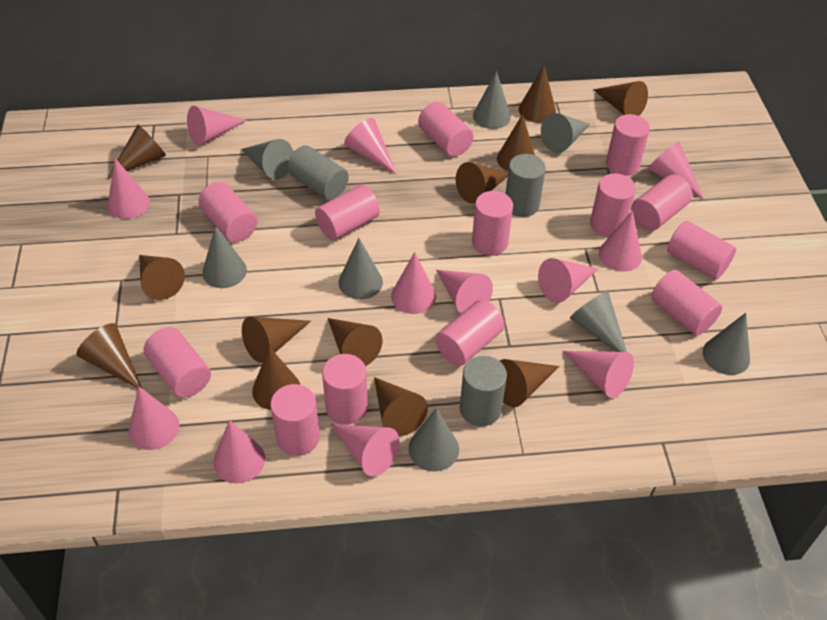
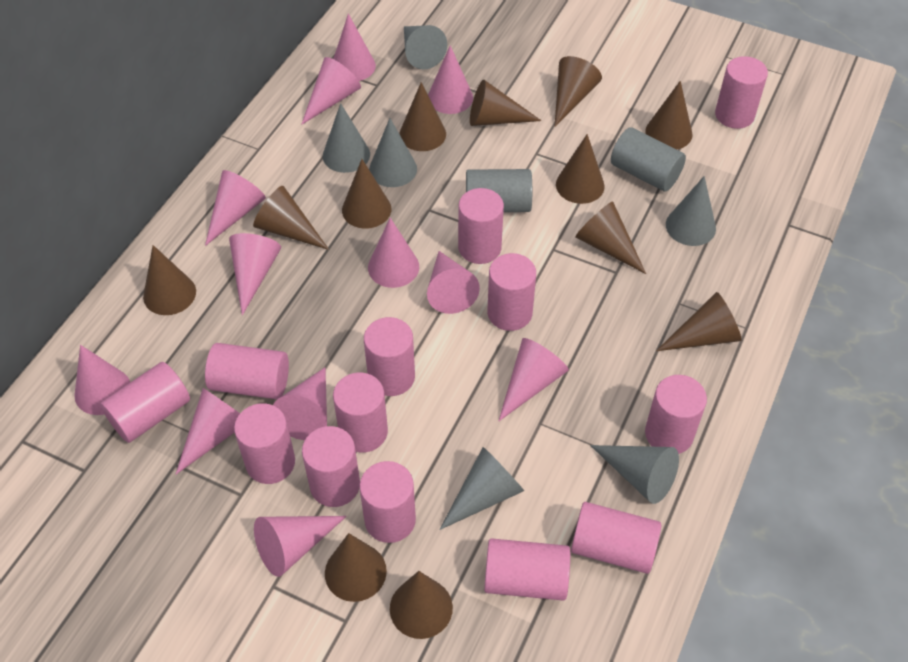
grey cone: 8 -> 6
grey cylinder: 3 -> 2

